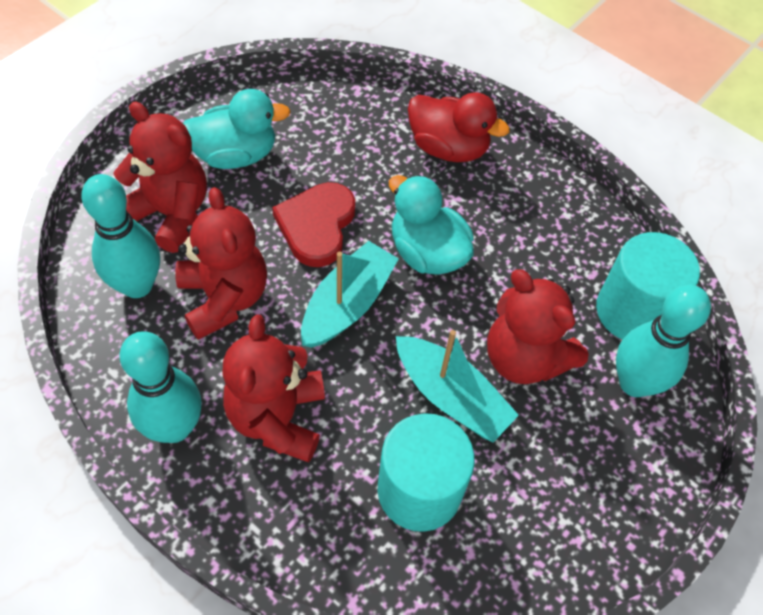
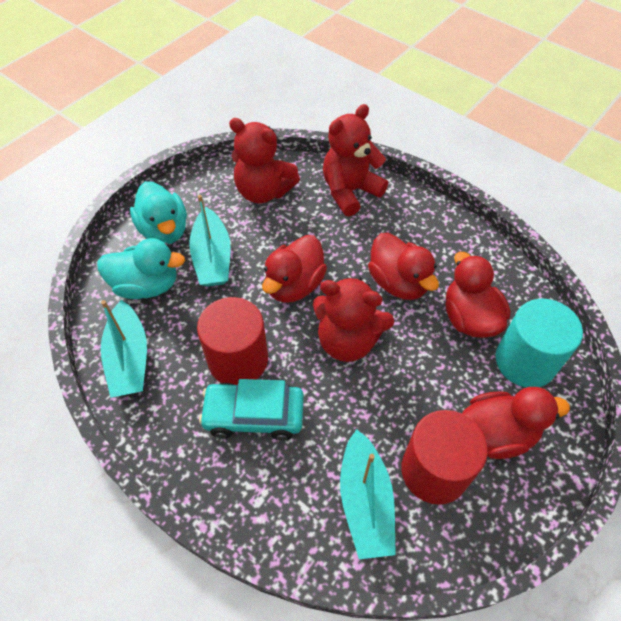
red cylinder: 0 -> 2
red duck: 1 -> 4
red heart: 1 -> 0
red teddy bear: 4 -> 3
turquoise boat: 2 -> 3
turquoise bowling pin: 3 -> 0
turquoise car: 0 -> 1
turquoise cylinder: 2 -> 1

